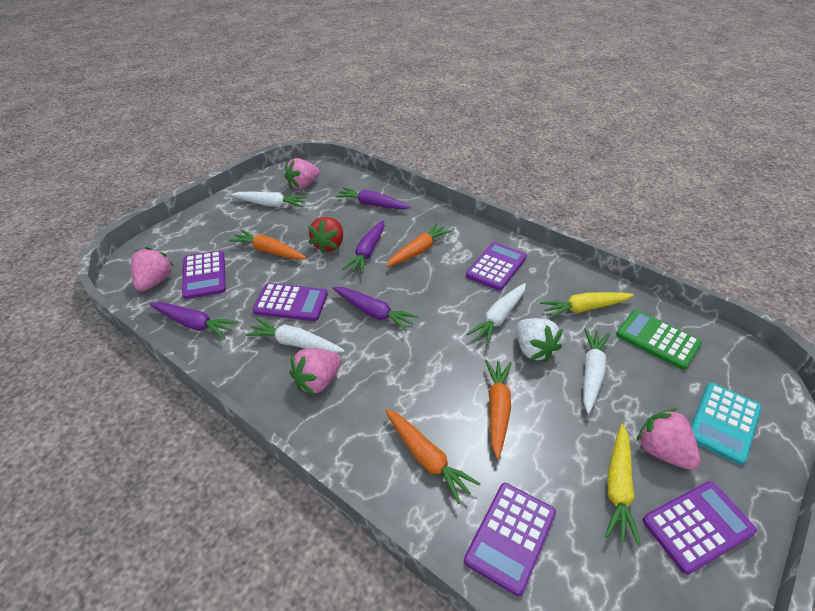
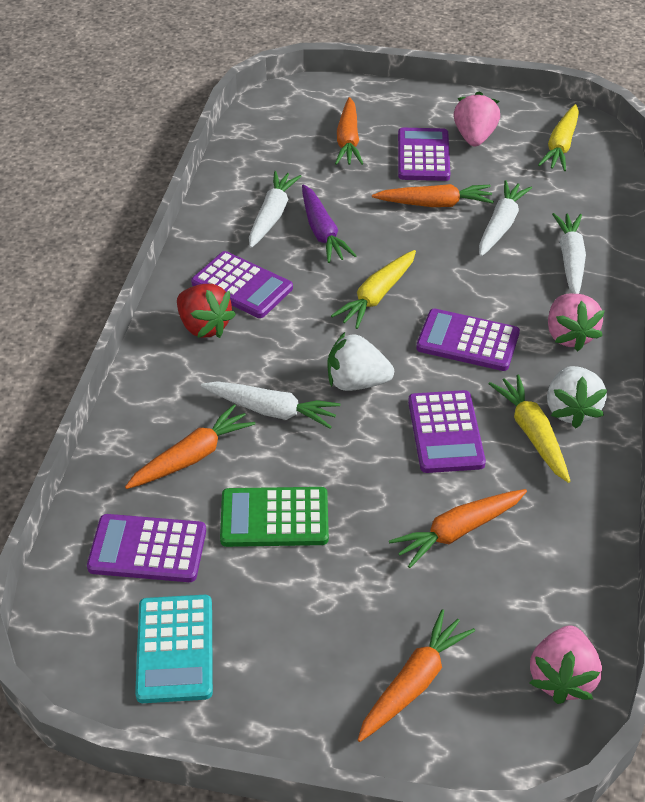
orange carrot: 4 -> 5
pink strawberry: 4 -> 3
purple carrot: 4 -> 1
white strawberry: 1 -> 2
yellow carrot: 2 -> 3

